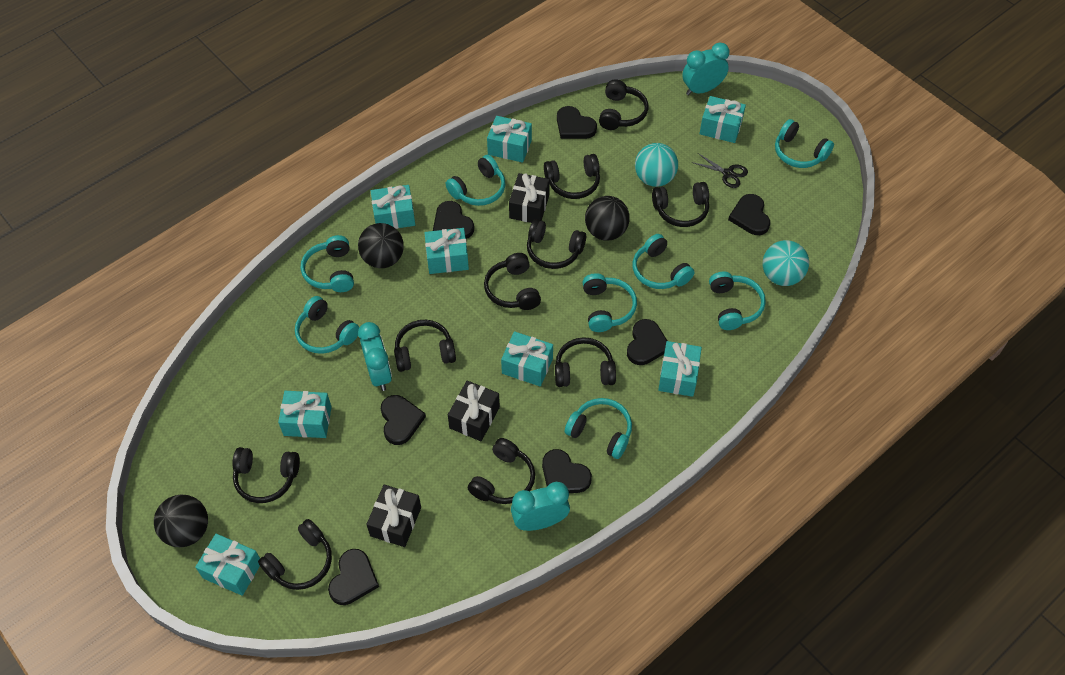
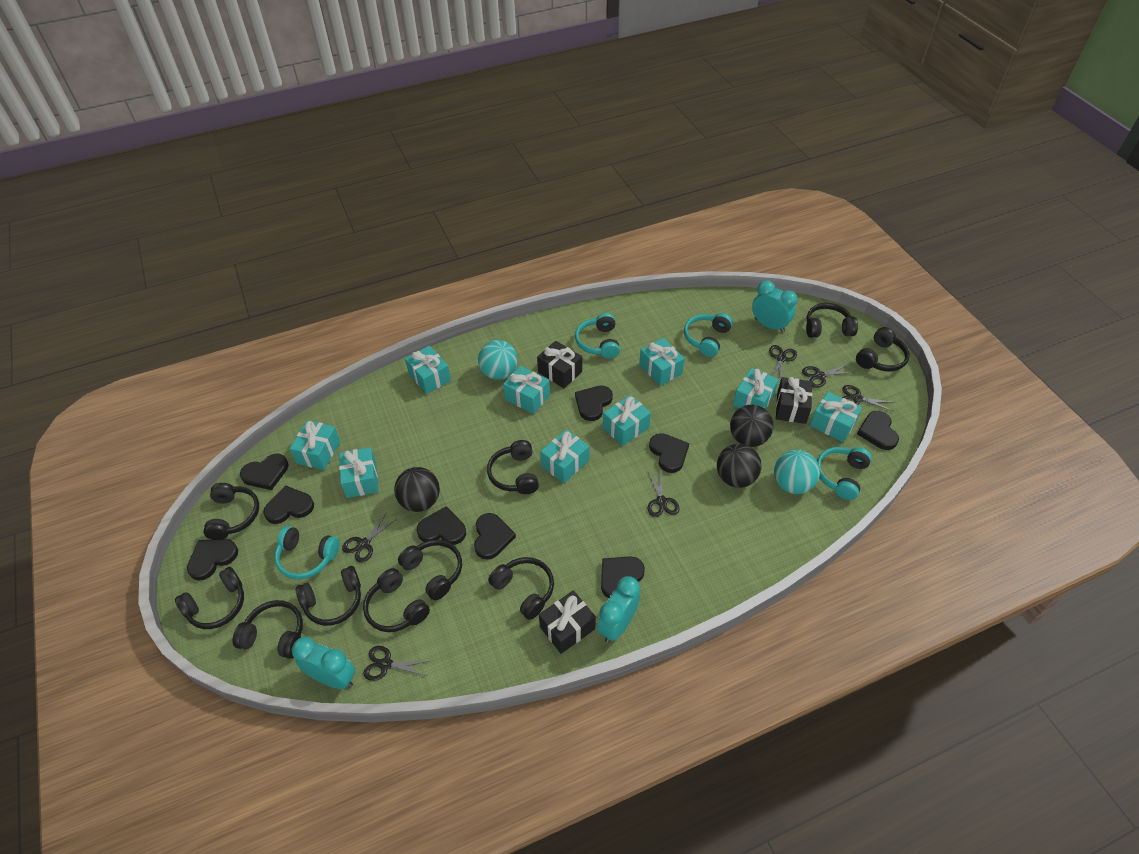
black heart: 7 -> 9
black scissors: 1 -> 6
turquoise gift: 8 -> 9
turquoise headphones: 8 -> 4

